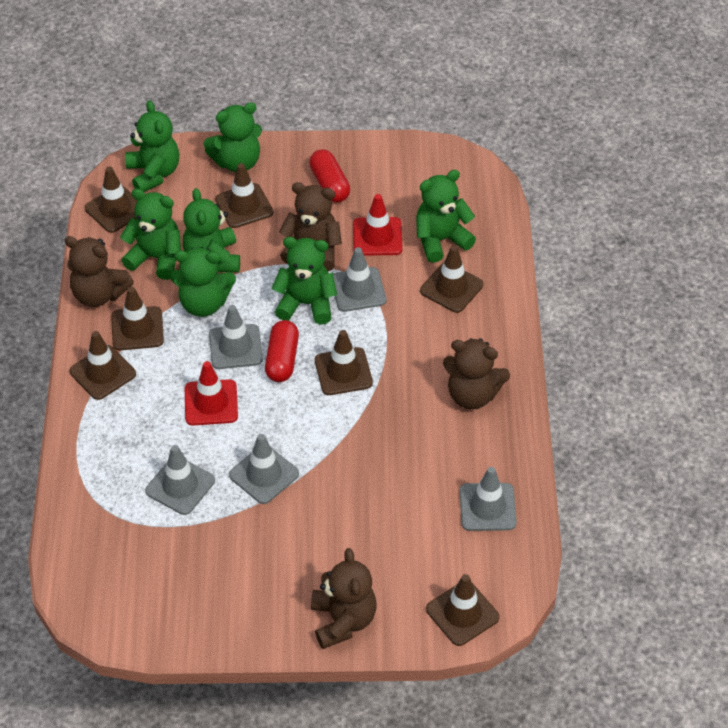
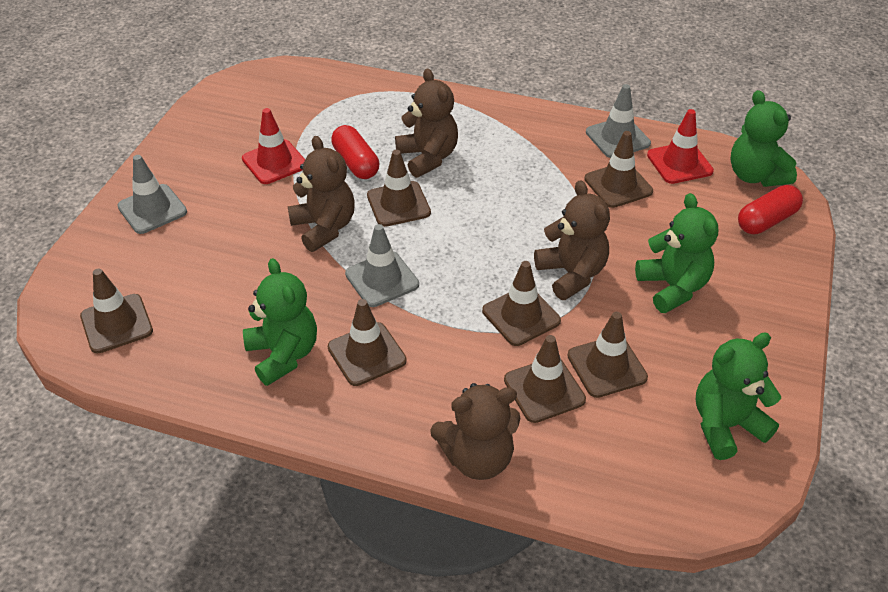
green teddy bear: 7 -> 4
grey traffic cone: 5 -> 3

